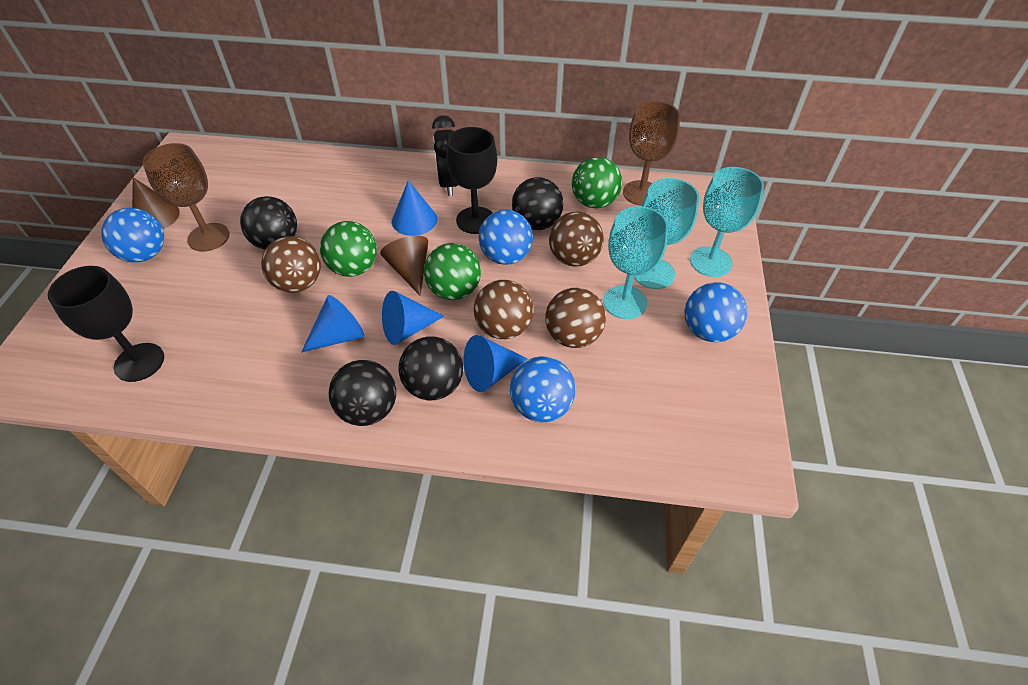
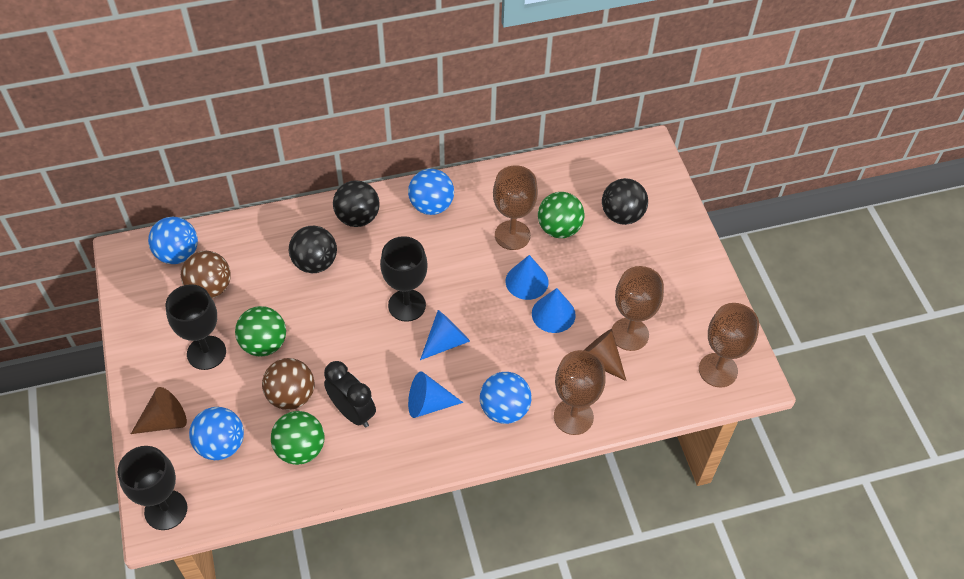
black ball: 4 -> 3
black goblet: 2 -> 3
brown ball: 4 -> 2
brown goblet: 2 -> 4
turquoise goblet: 3 -> 0

